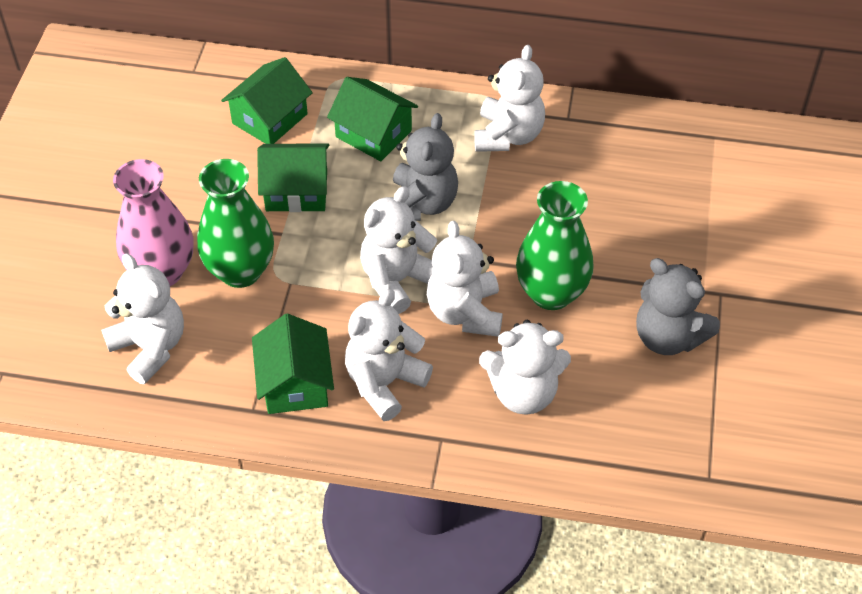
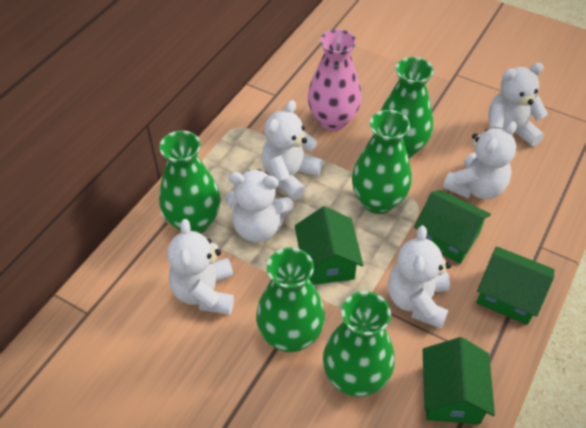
green vase: 2 -> 5
grey teddy bear: 2 -> 0

